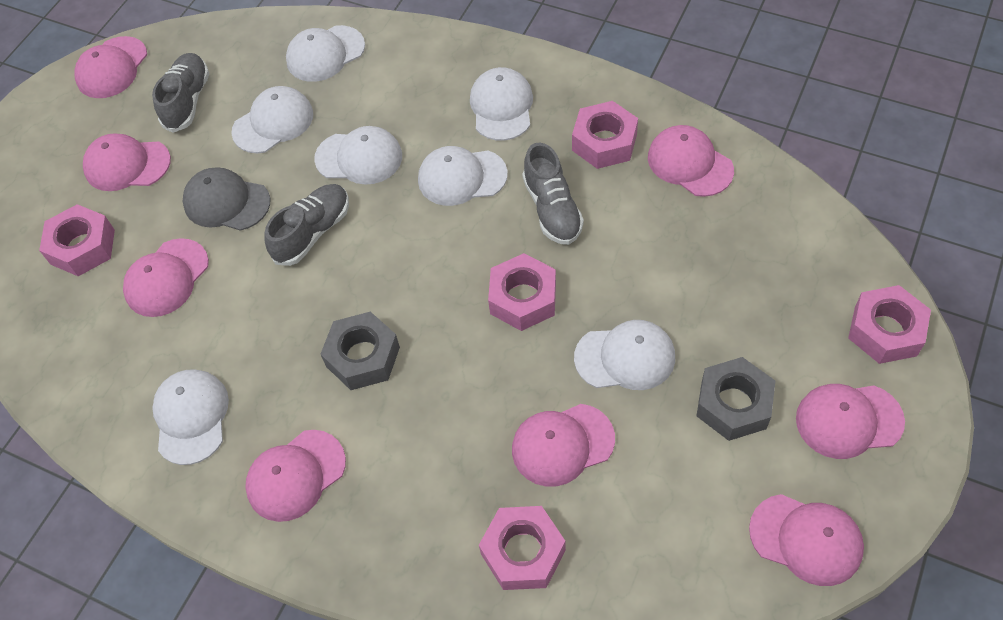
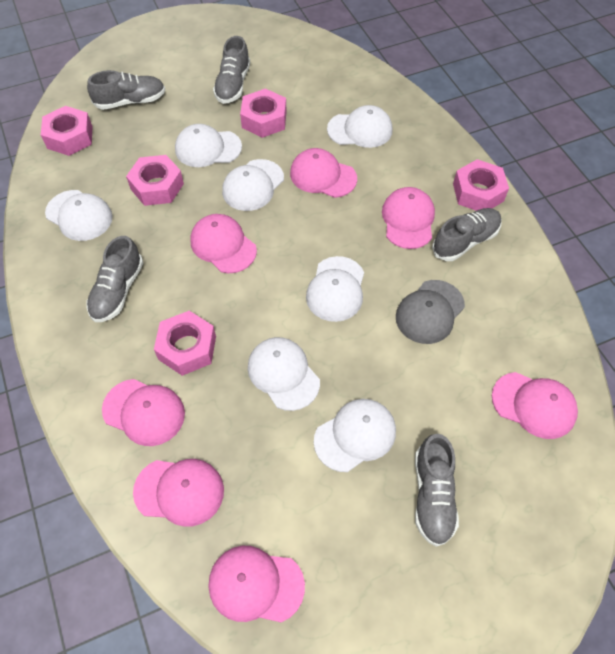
grey nut: 2 -> 0
grey shoe: 3 -> 5
pink cap: 8 -> 7

